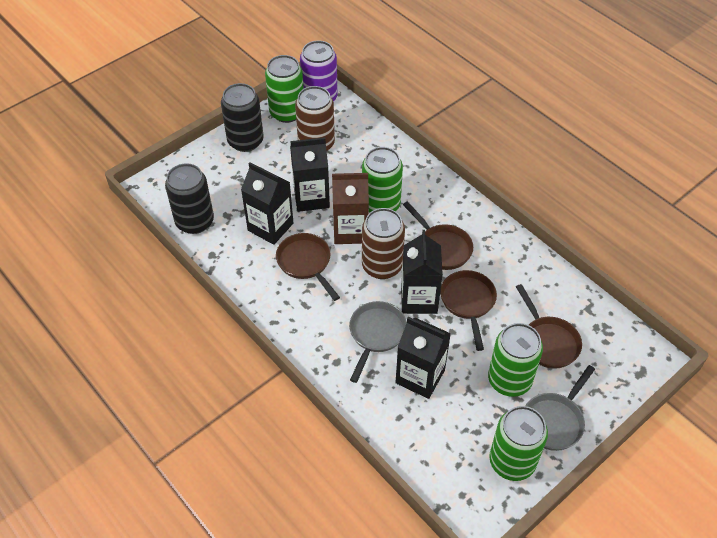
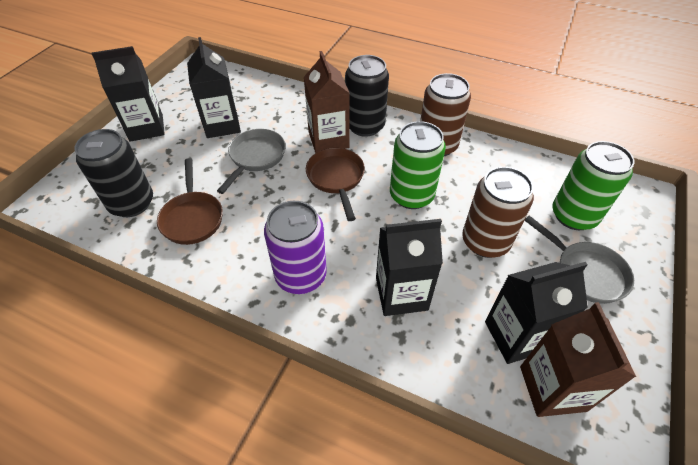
brown carton: 1 -> 2
brown pan: 4 -> 2
green can: 4 -> 2

